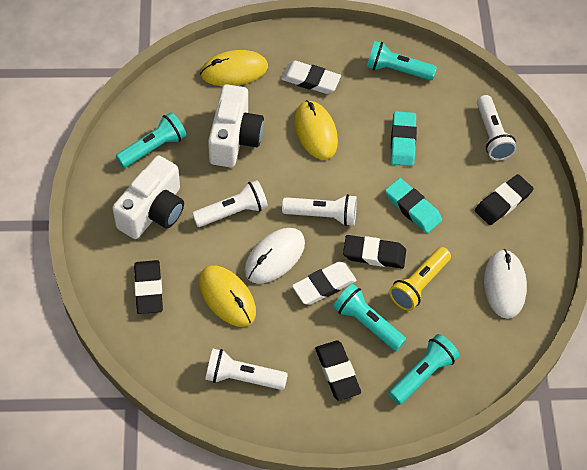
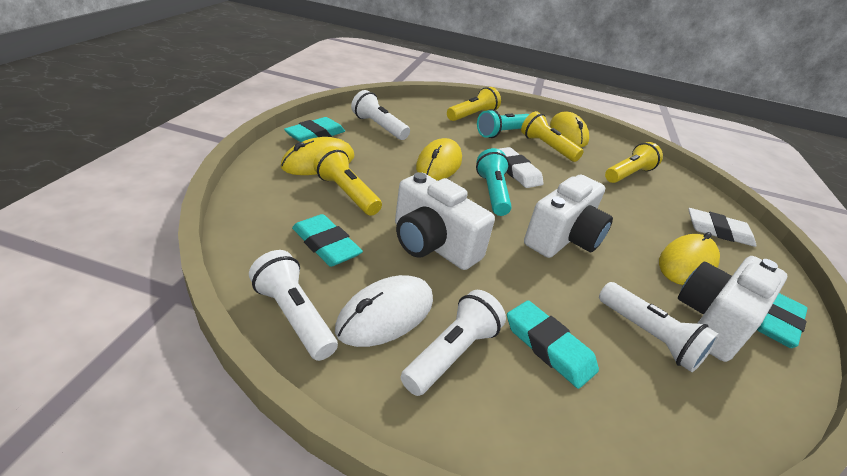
black eraser: 4 -> 0
turquoise eraser: 2 -> 4
turquoise flashlight: 4 -> 2
white camera: 2 -> 3
white mouse: 2 -> 1
yellow flashlight: 1 -> 4
yellow mouse: 3 -> 4

